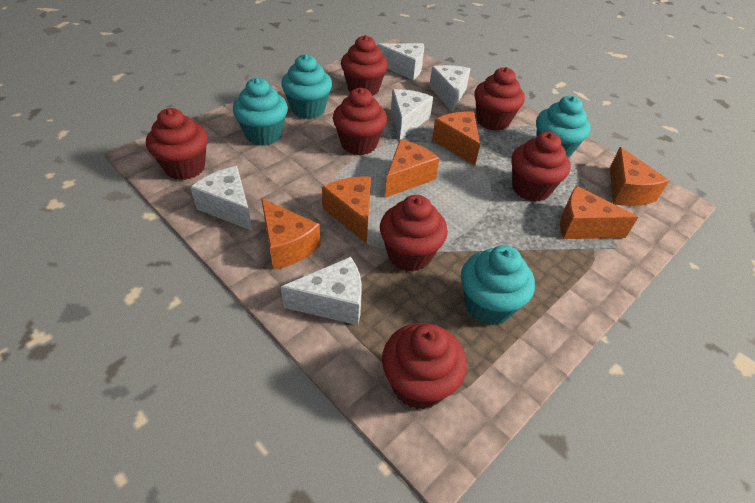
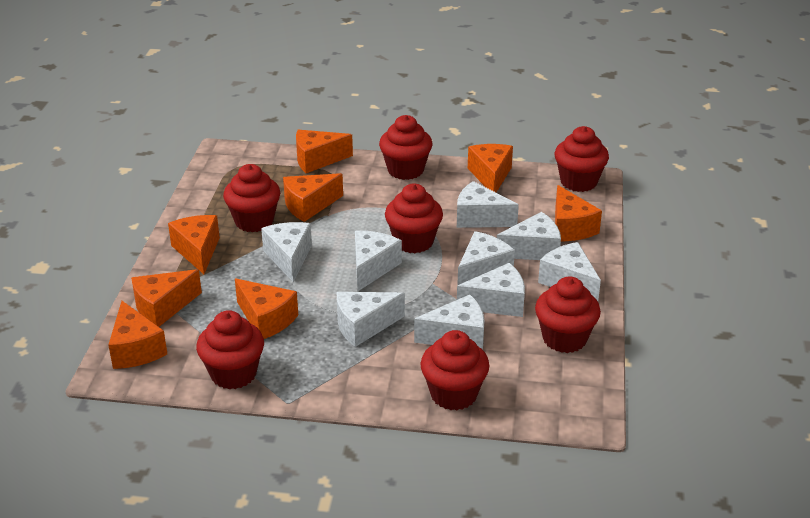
orange cheese: 6 -> 8
turquoise cupcake: 4 -> 0
white cheese: 5 -> 9

